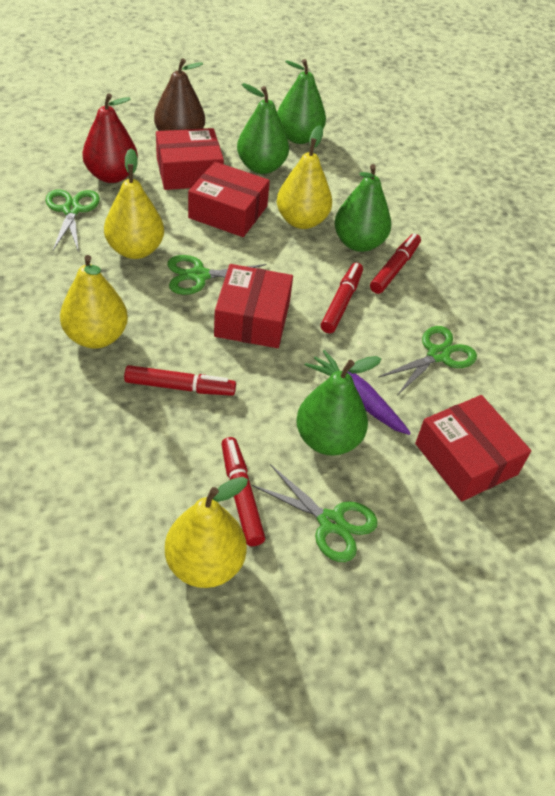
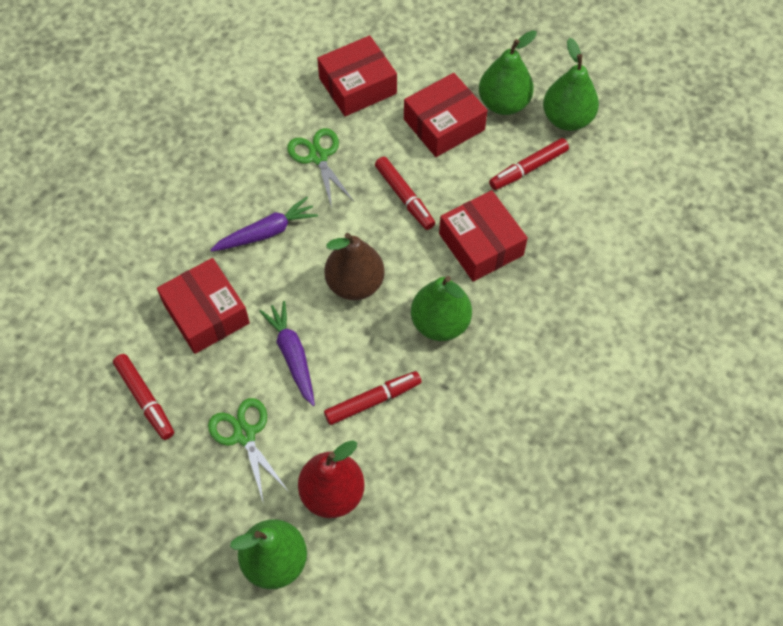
green scissors: 4 -> 2
purple carrot: 1 -> 2
yellow pear: 4 -> 0

